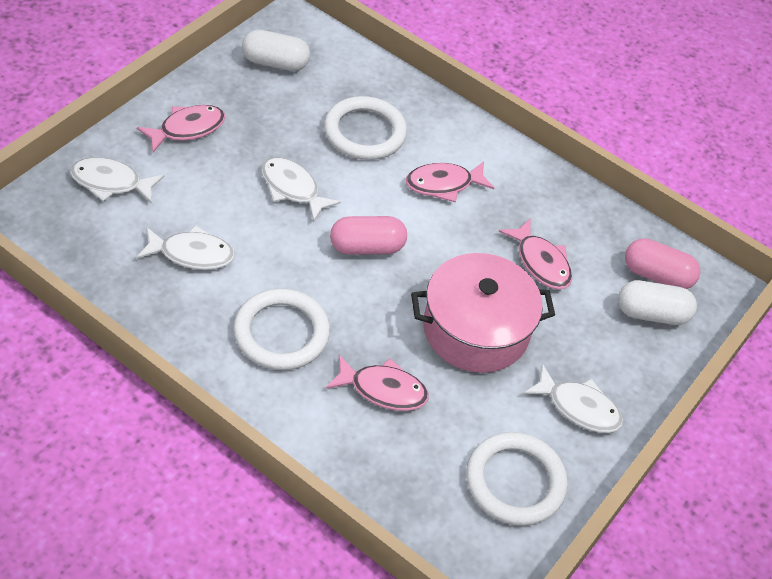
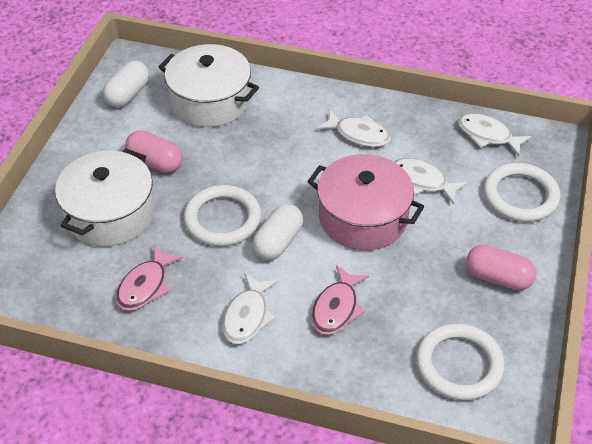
pink fish: 4 -> 2
white pot: 0 -> 2

